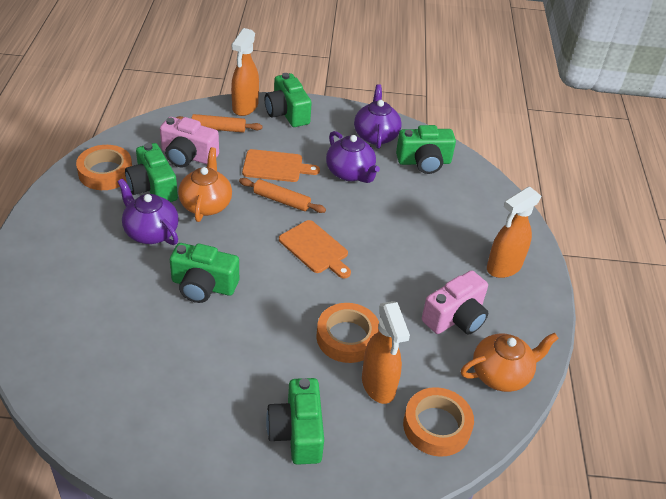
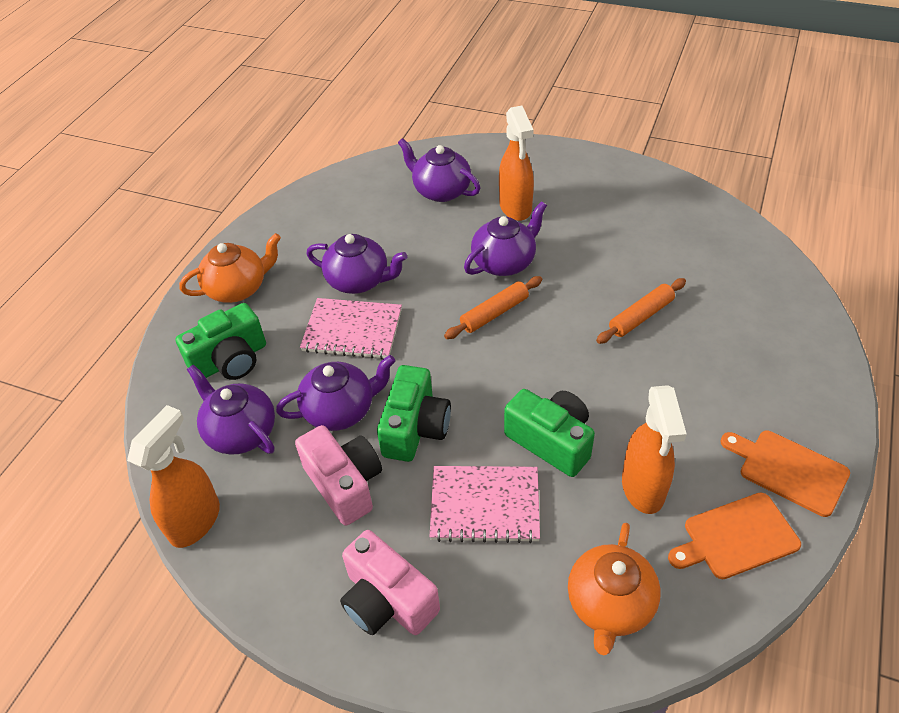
green camera: 5 -> 3
orange tape: 3 -> 0
pink notebook: 0 -> 2
purple teapot: 3 -> 5

